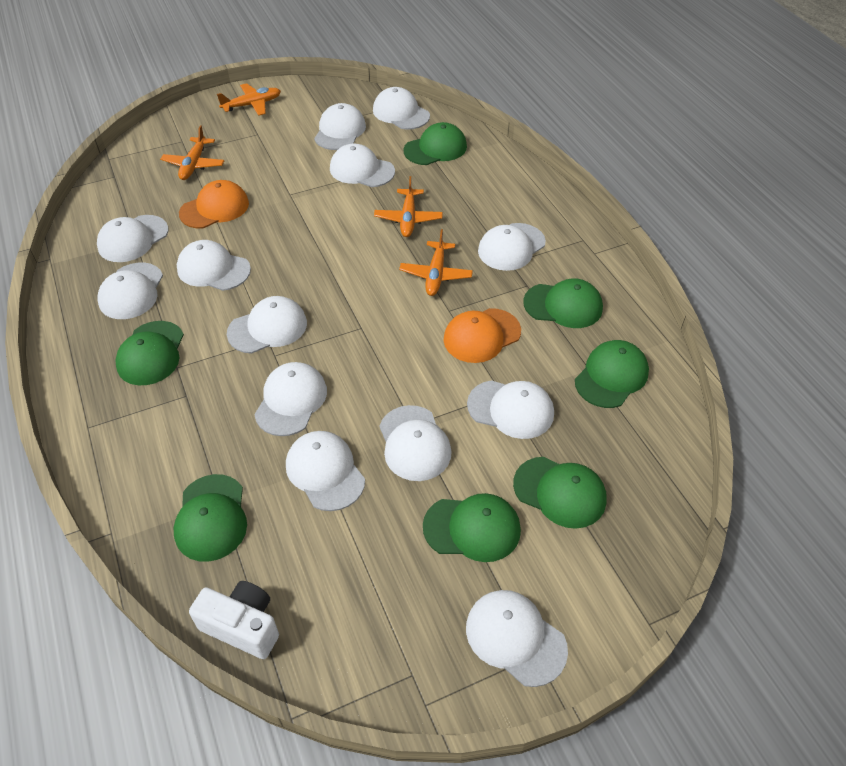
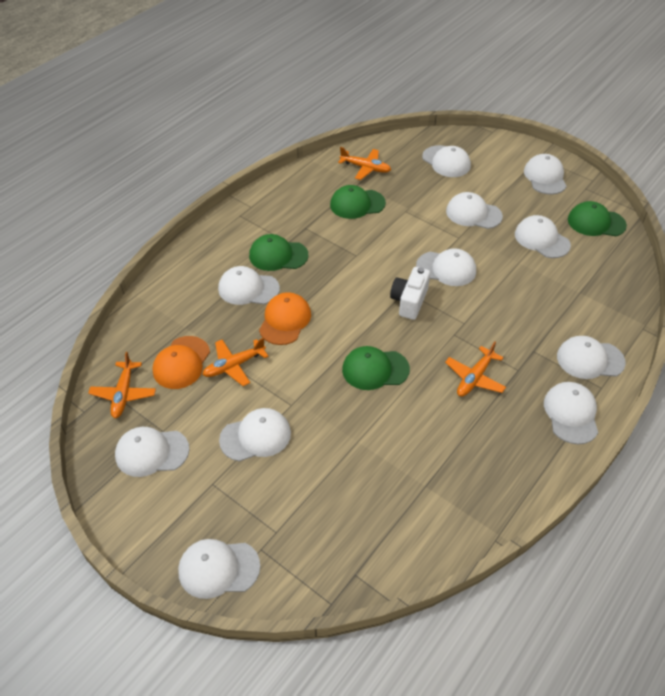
green cap: 7 -> 4
white cap: 13 -> 11

